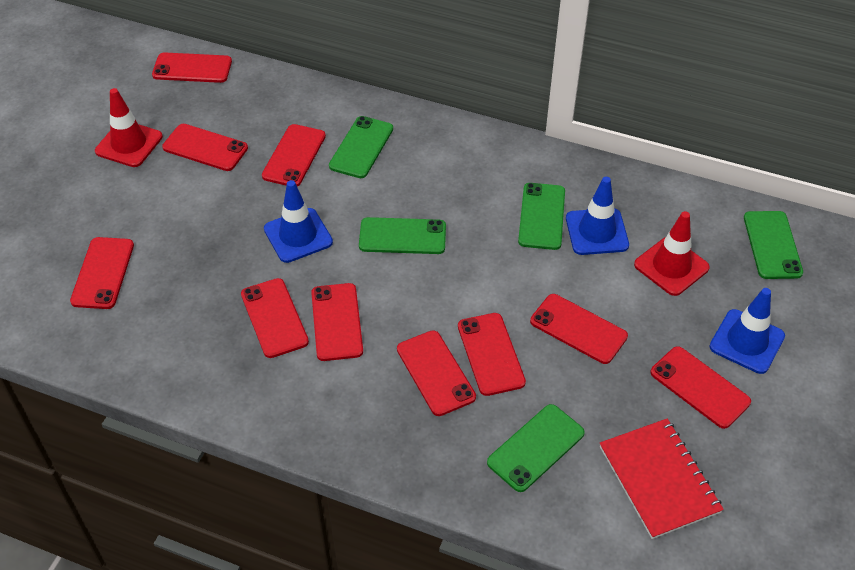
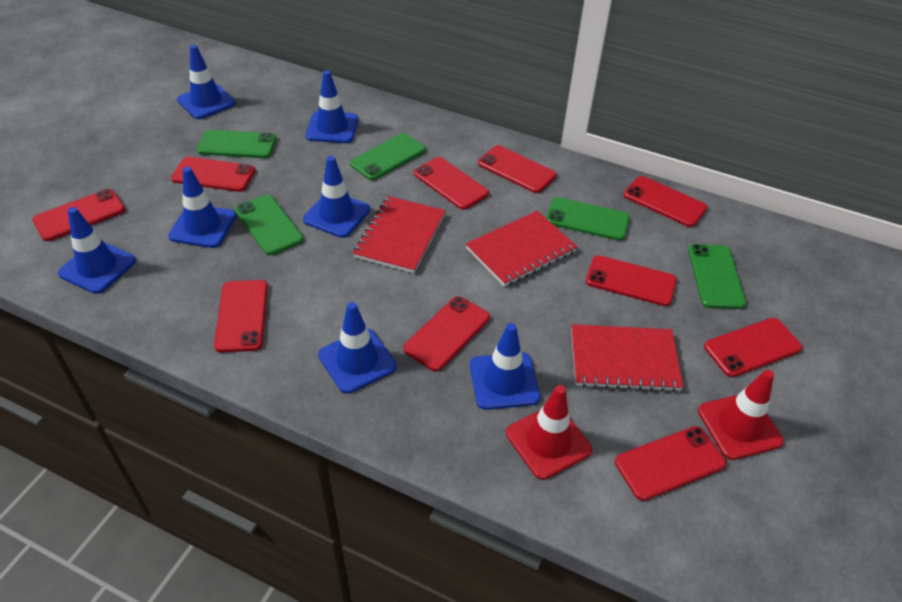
blue traffic cone: 3 -> 7
red notebook: 1 -> 3

